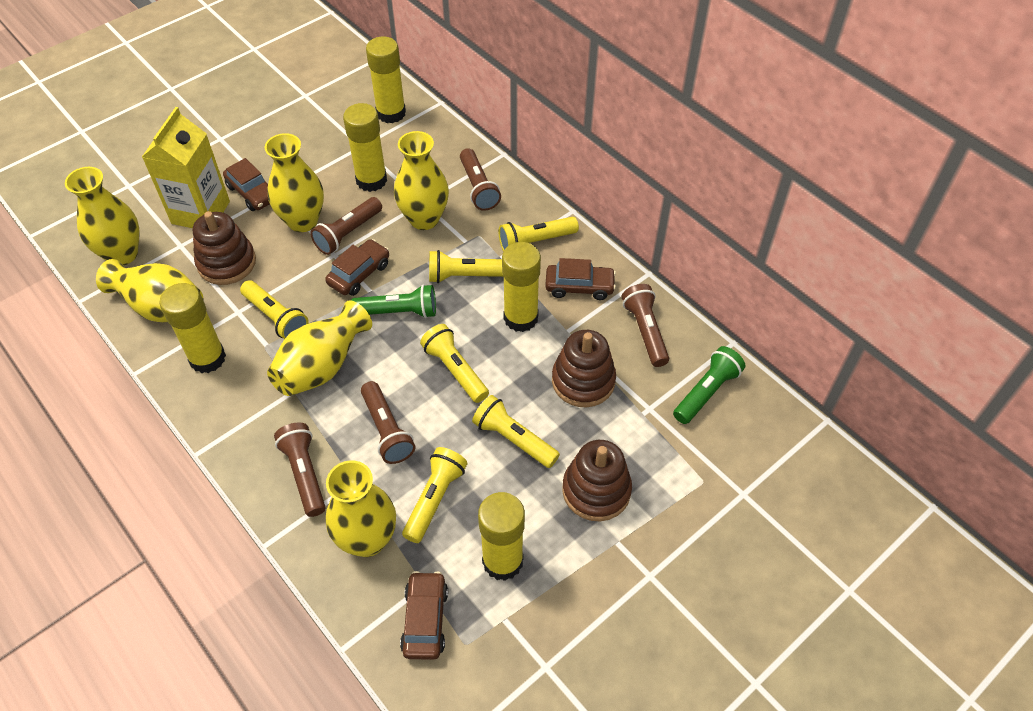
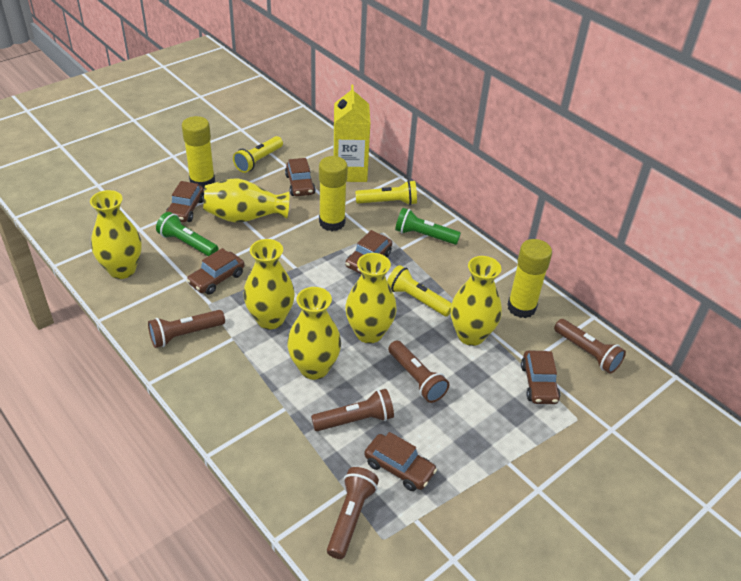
brown car: 4 -> 6
brown stacking toy: 3 -> 0
yellow flashlight: 6 -> 3
yellow glue stick: 5 -> 3

